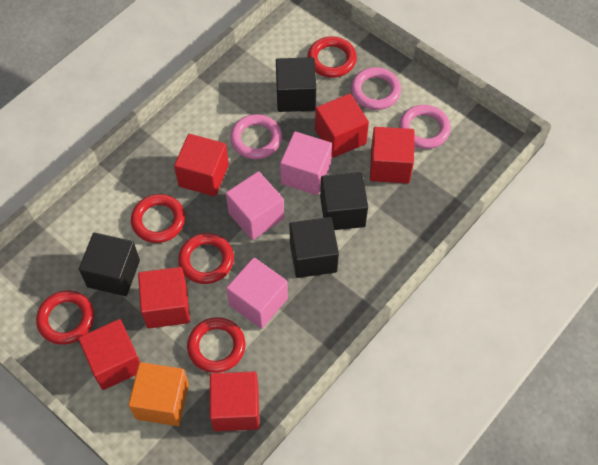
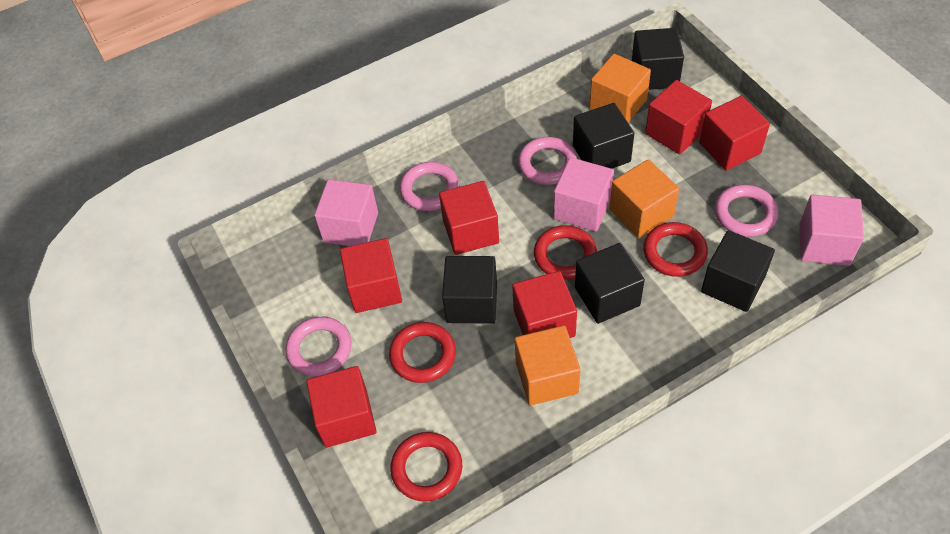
black cube: 4 -> 5
orange cube: 1 -> 3
pink ring: 3 -> 4
red ring: 5 -> 4

